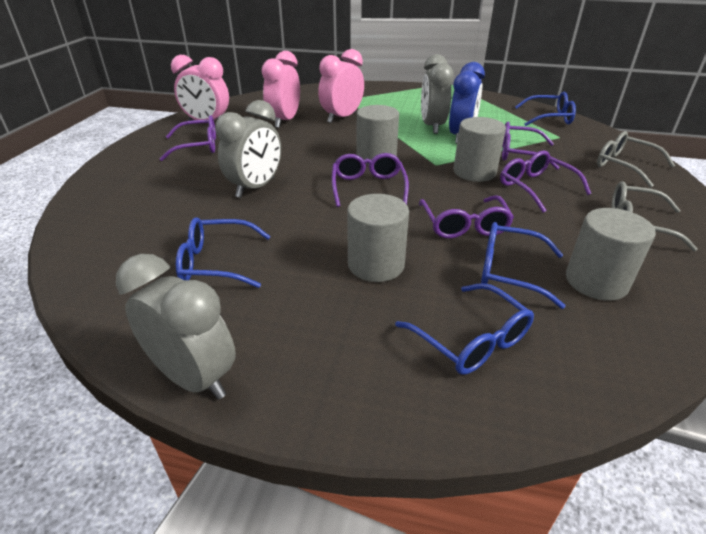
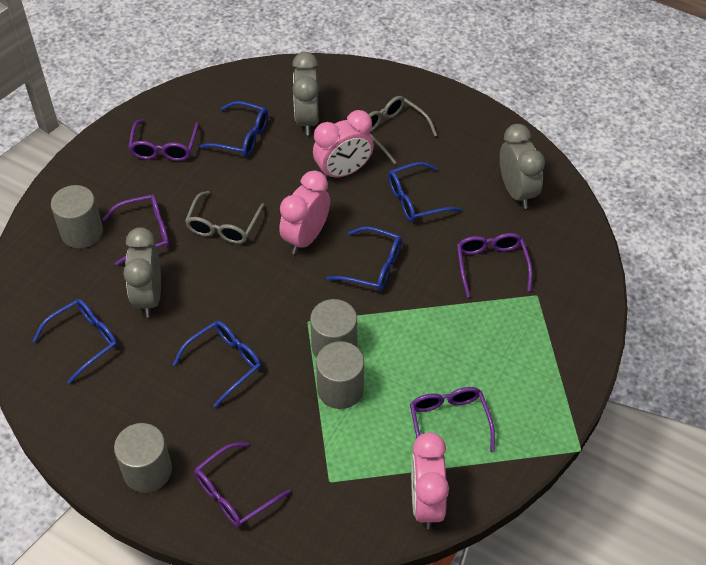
blue clock: 1 -> 0
blue glasses: 4 -> 5

